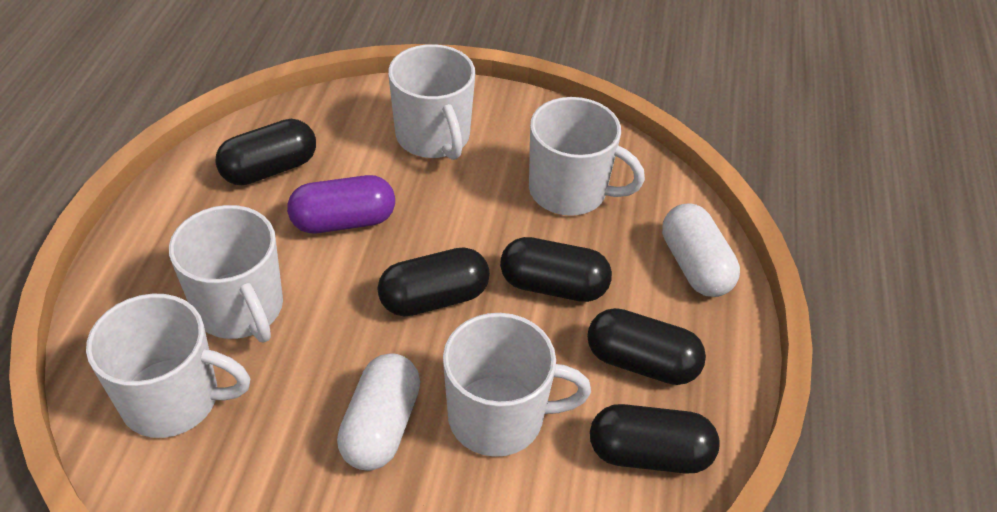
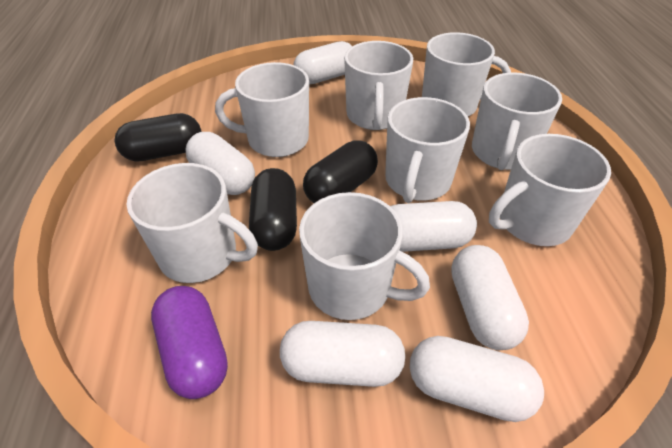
black capsule: 5 -> 3
white capsule: 2 -> 6
white mug: 5 -> 8

